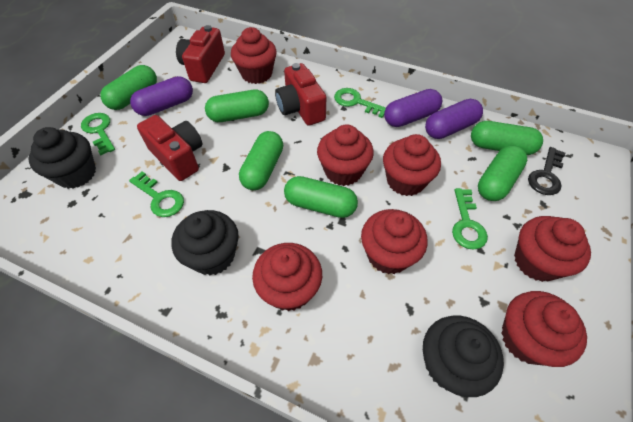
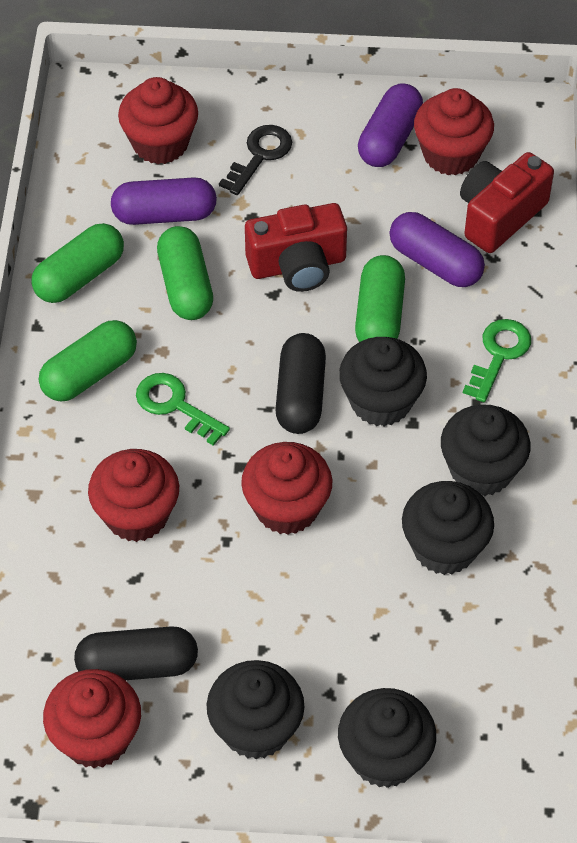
black capsule: 0 -> 2
black cupcake: 3 -> 5
green capsule: 6 -> 4
green key: 4 -> 2
red camera: 3 -> 2
red cupcake: 7 -> 5

